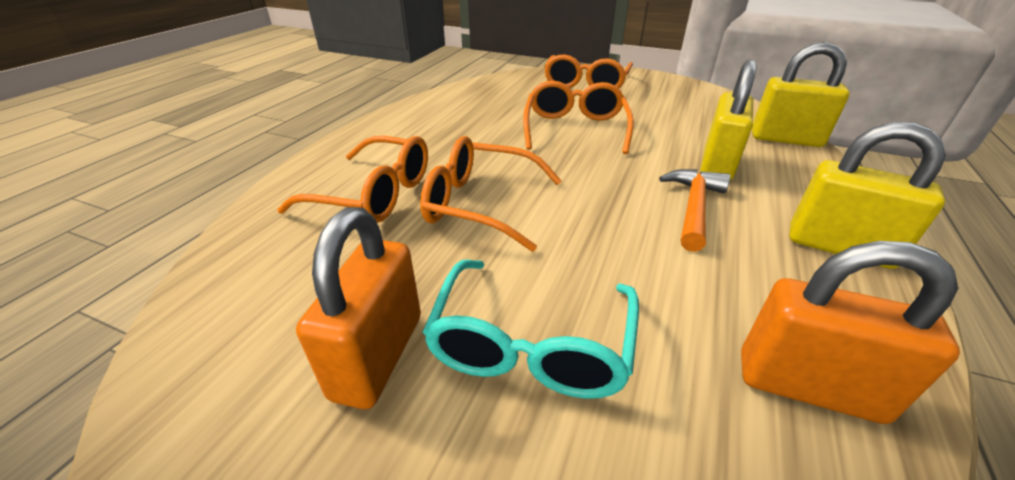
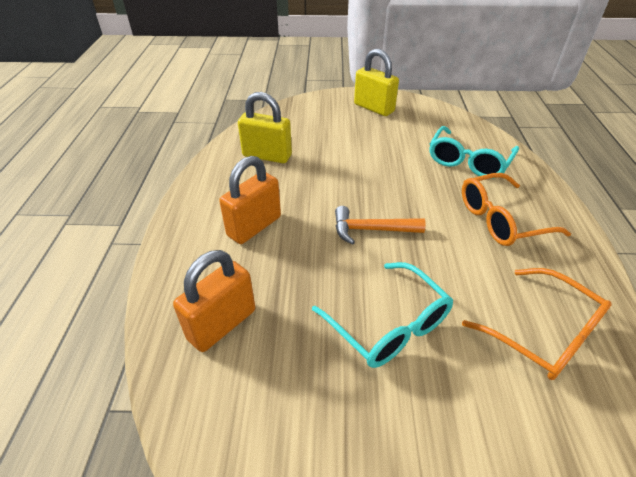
orange glasses: 4 -> 2
turquoise glasses: 1 -> 2
yellow padlock: 3 -> 2

